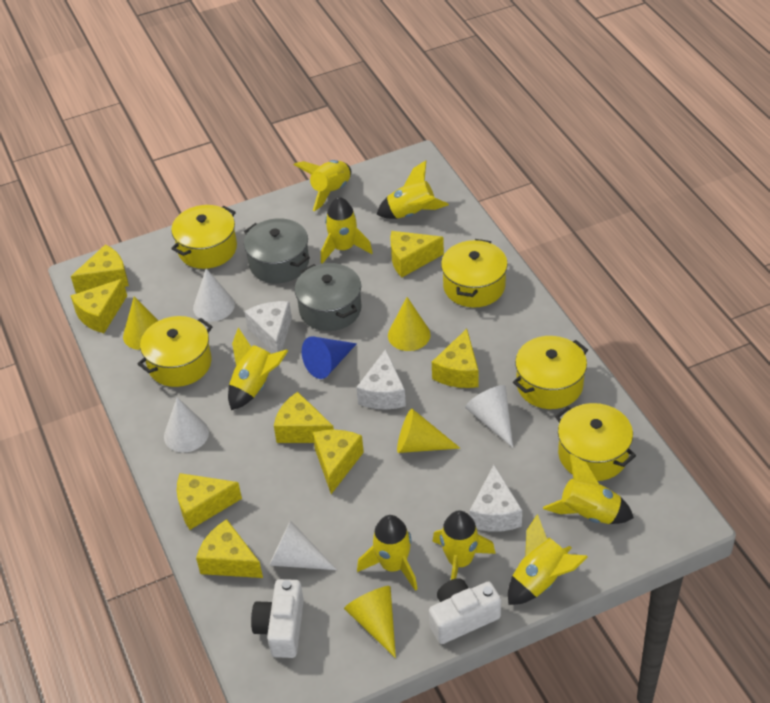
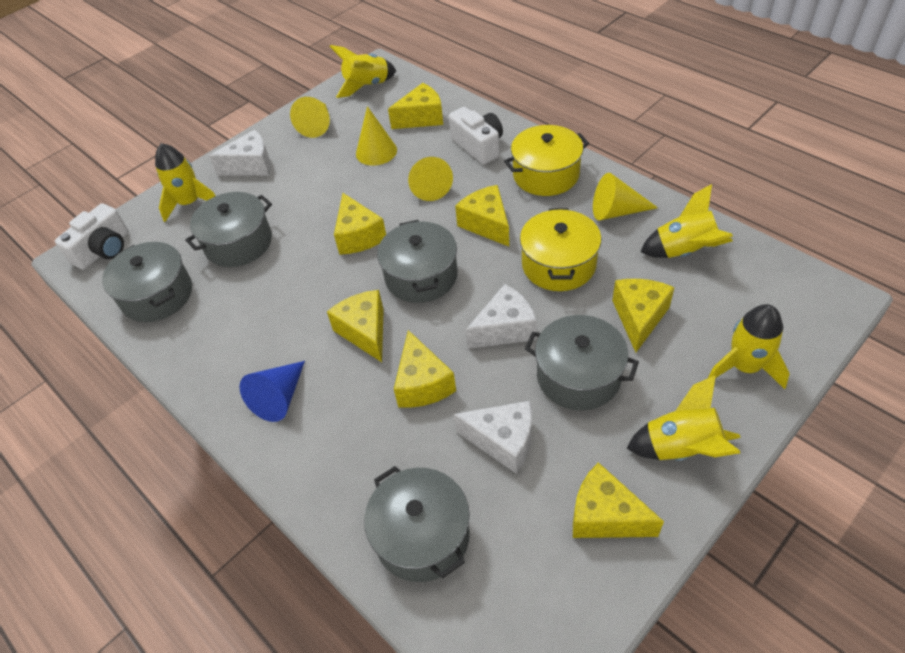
grey pot: 2 -> 5
white cone: 4 -> 0
yellow cheese: 8 -> 7
yellow pot: 5 -> 2
yellow rocket: 8 -> 5

